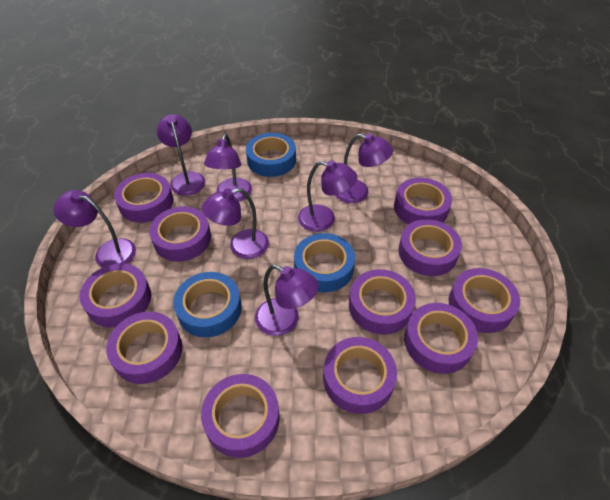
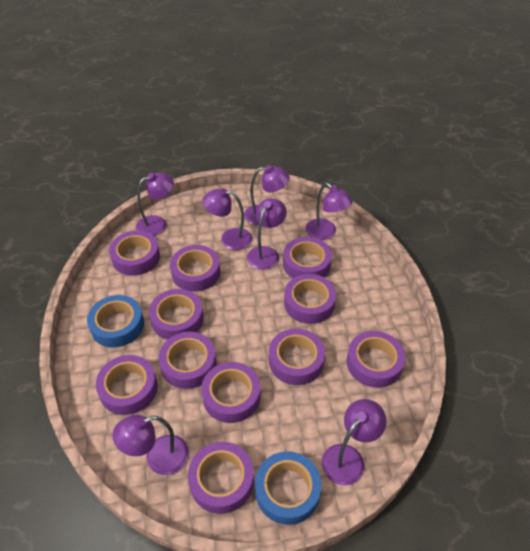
blue tape: 3 -> 2

